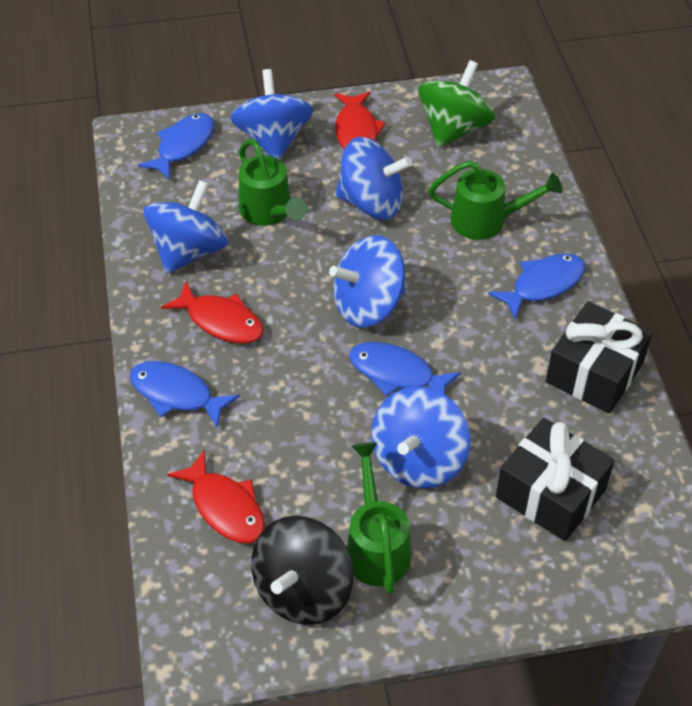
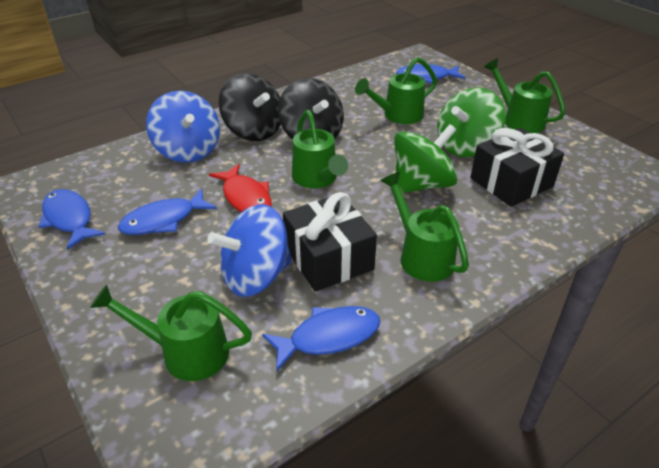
black spinning top: 1 -> 2
blue spinning top: 5 -> 2
green spinning top: 1 -> 2
green watering can: 3 -> 5
red fish: 3 -> 1

